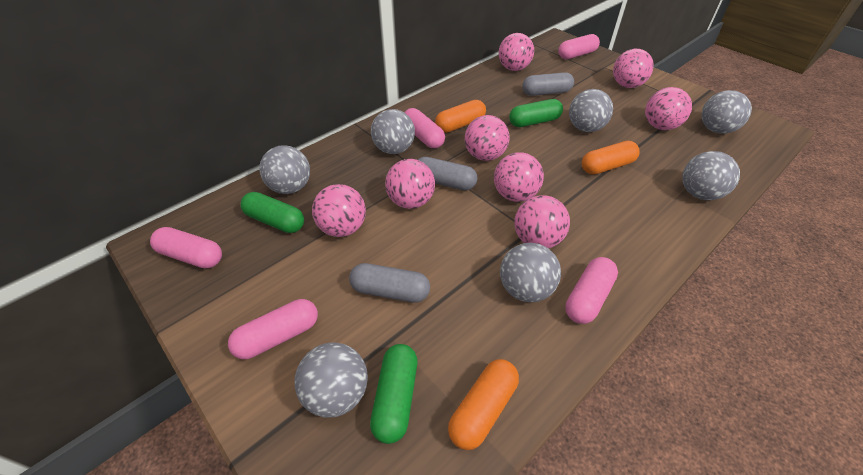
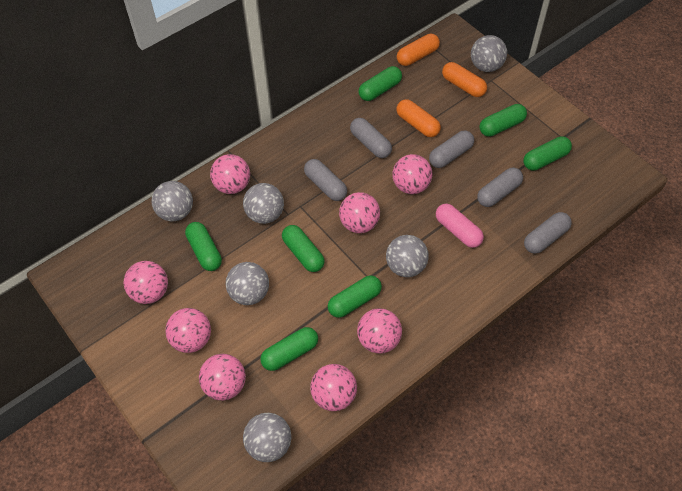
green capsule: 3 -> 7
grey ball: 7 -> 6
grey capsule: 3 -> 5
pink capsule: 5 -> 1

